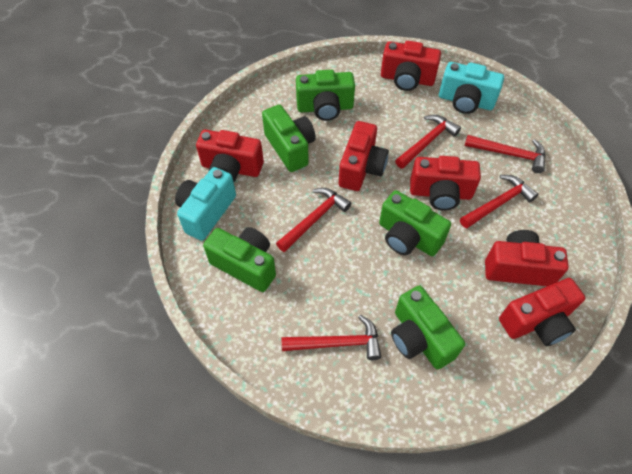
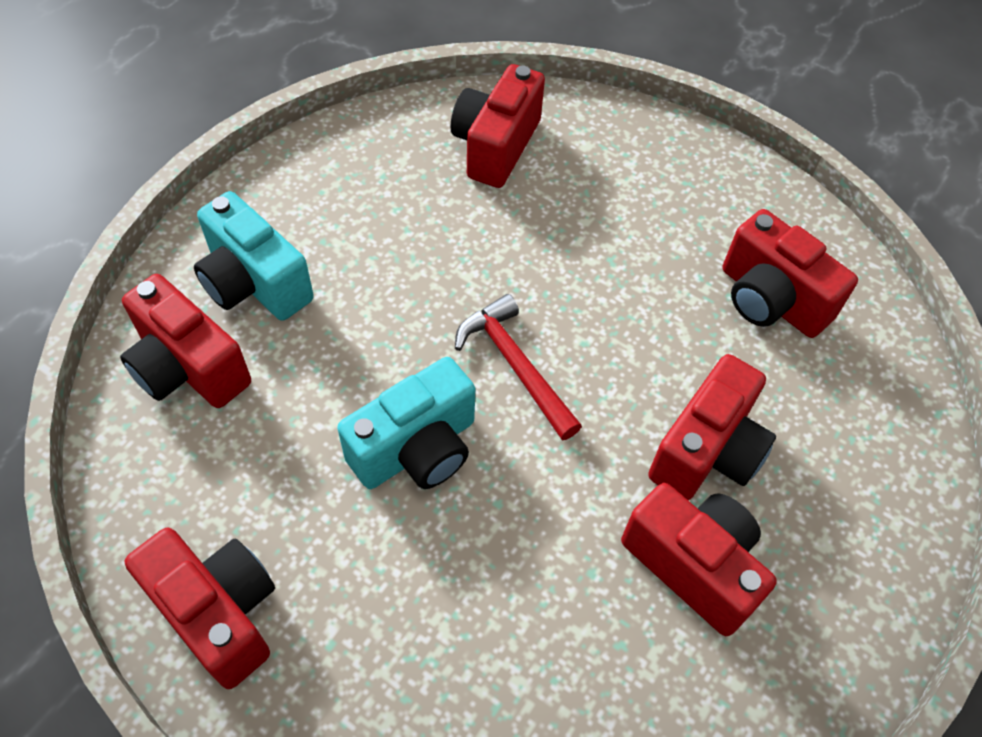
green camera: 5 -> 0
red hammer: 5 -> 1

